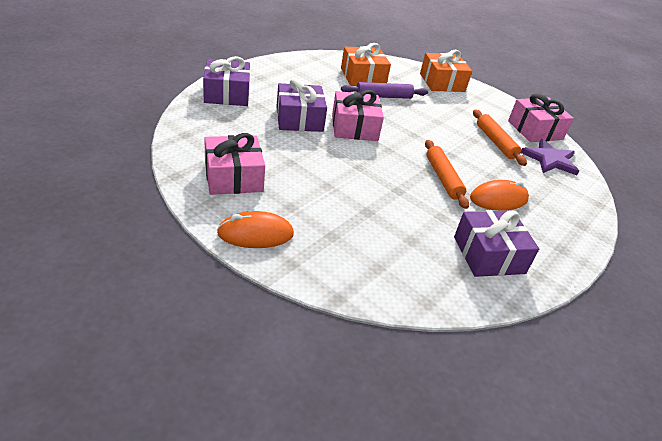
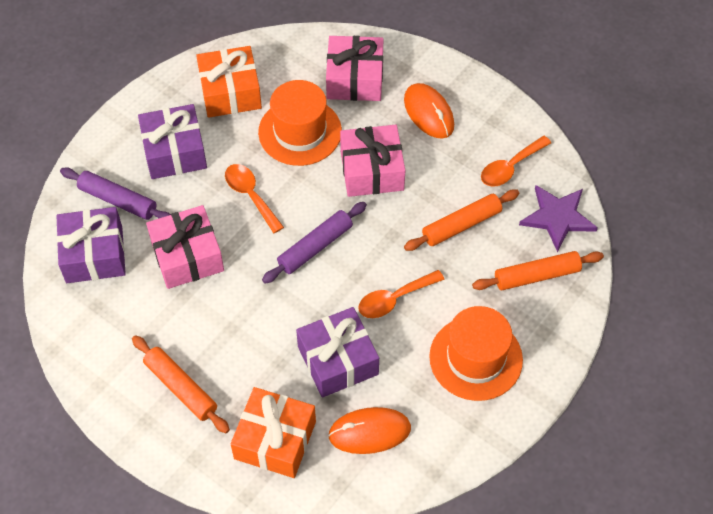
orange hat: 0 -> 2
orange rolling pin: 2 -> 3
orange spoon: 0 -> 3
purple rolling pin: 1 -> 2

